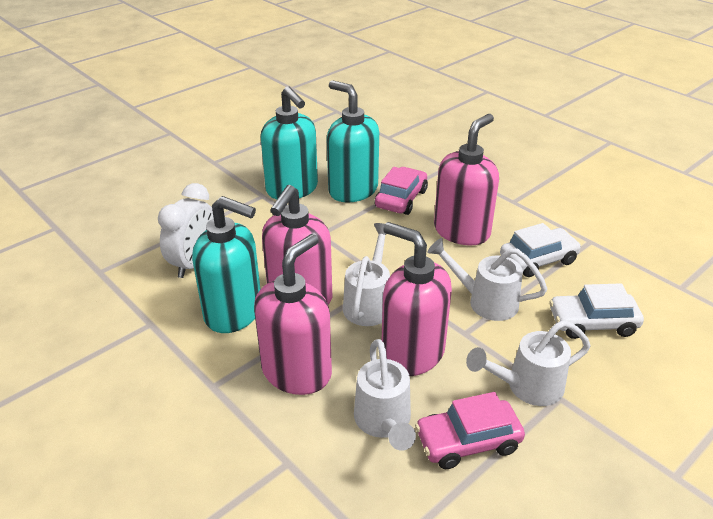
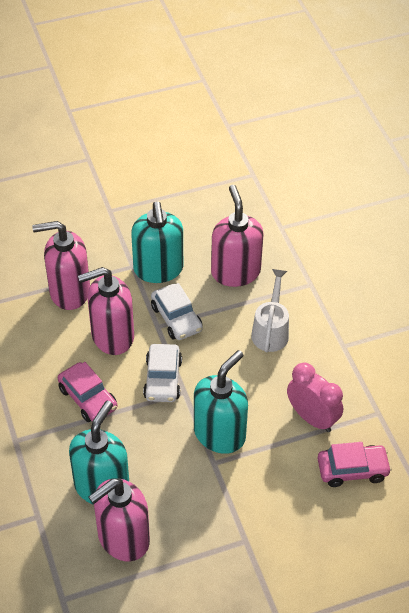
pink clock: 0 -> 1
white clock: 1 -> 0
white watering can: 4 -> 1

